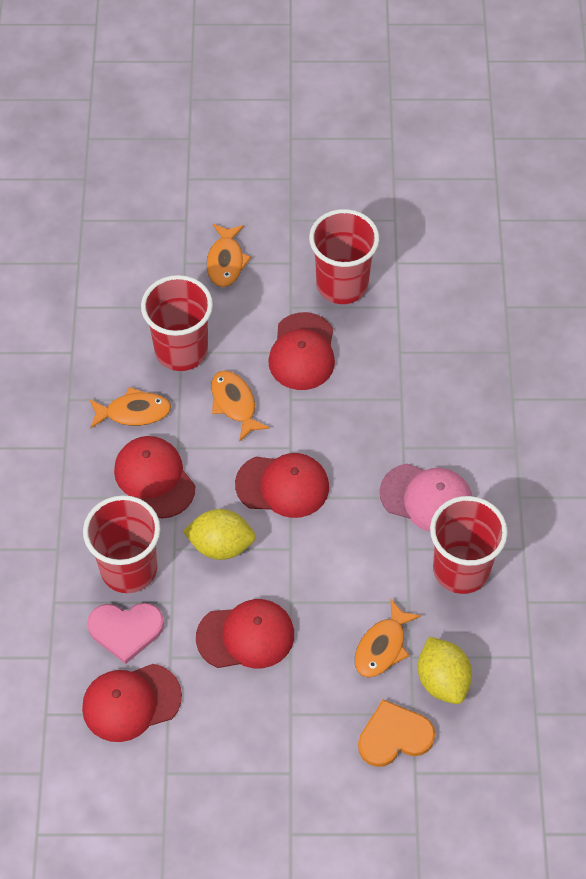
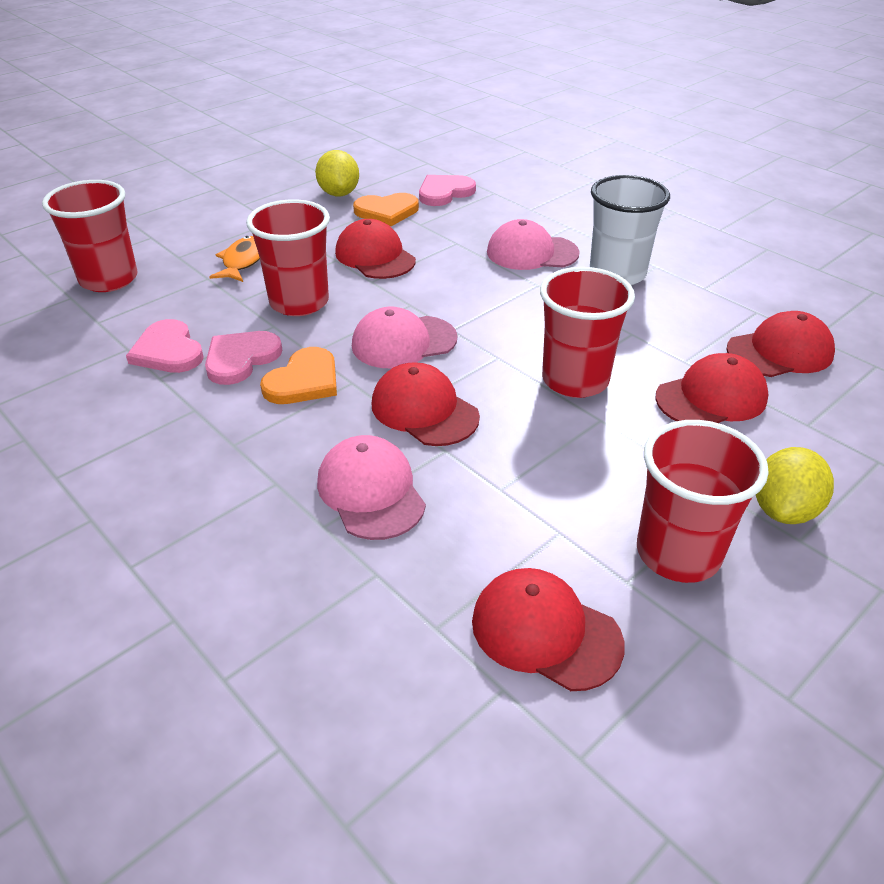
orange fish: 4 -> 1
orange heart: 1 -> 2
pink cap: 1 -> 3
pink heart: 1 -> 3
white cup: 0 -> 1

